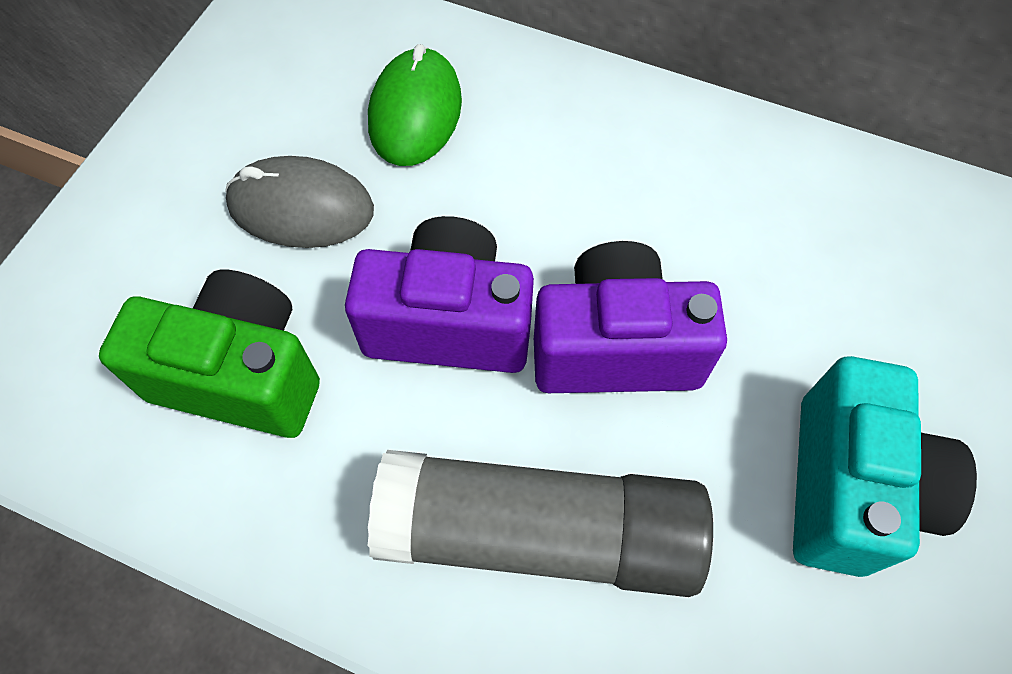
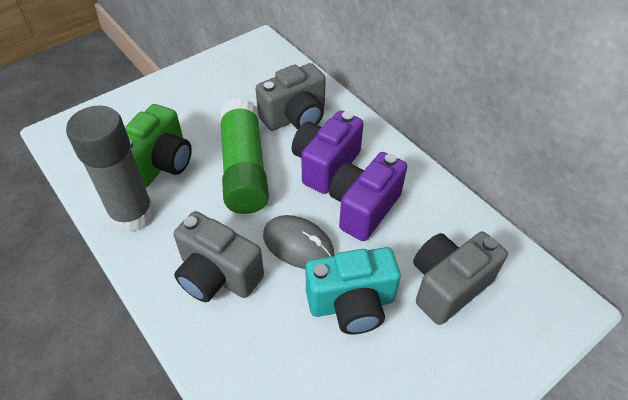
green glue stick: 0 -> 1
green mouse: 1 -> 0
grey camera: 0 -> 3

